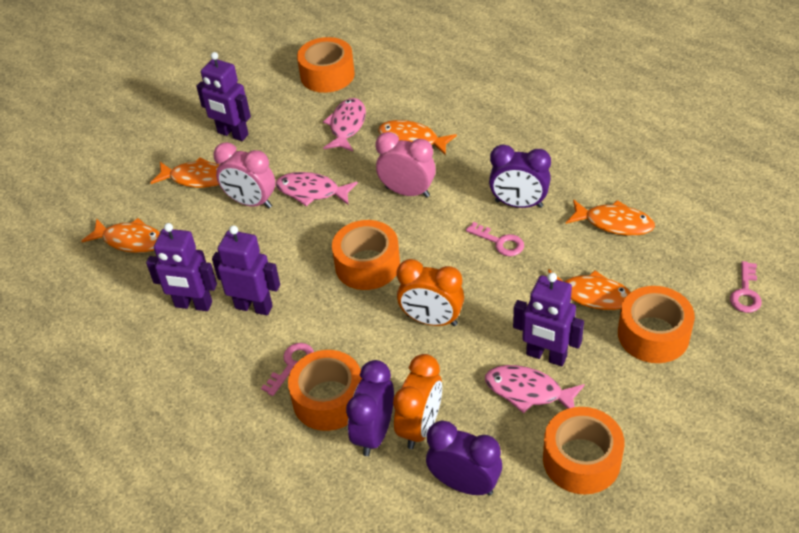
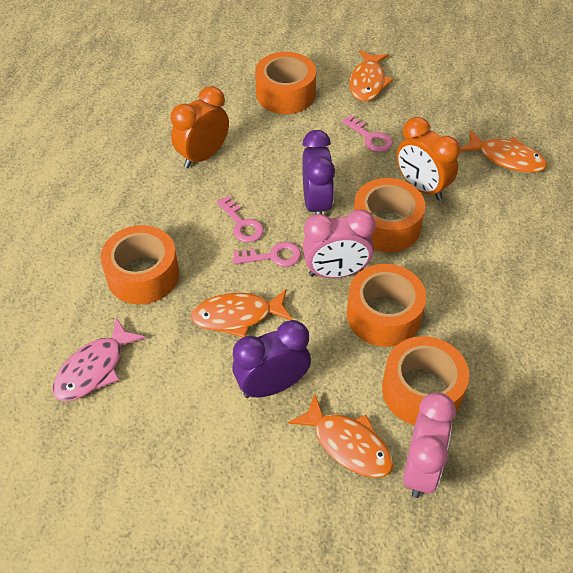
orange fish: 5 -> 4
pink fish: 3 -> 1
purple clock: 3 -> 2
purple robot: 4 -> 0

